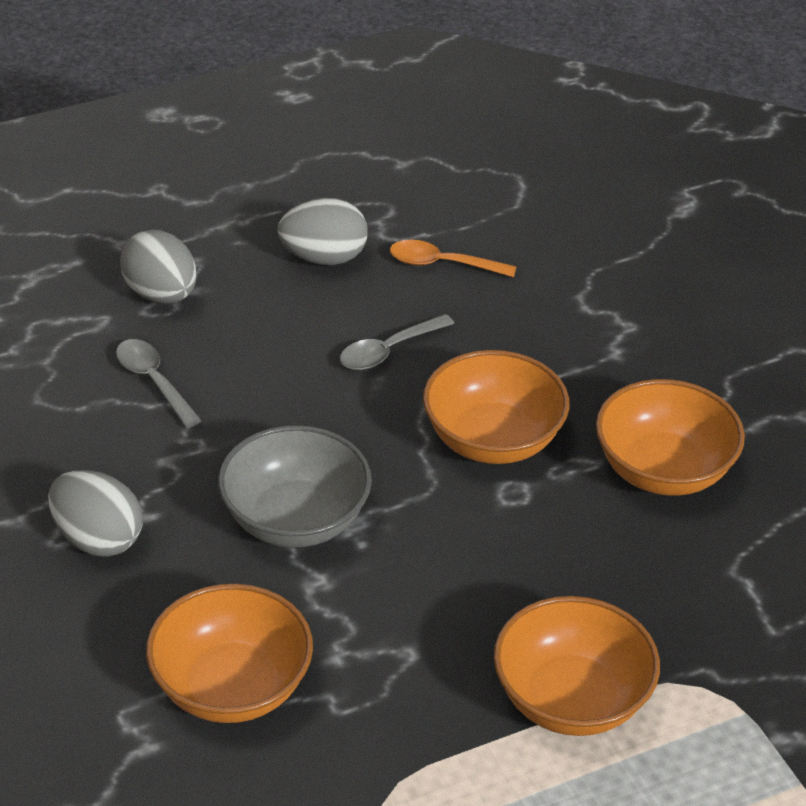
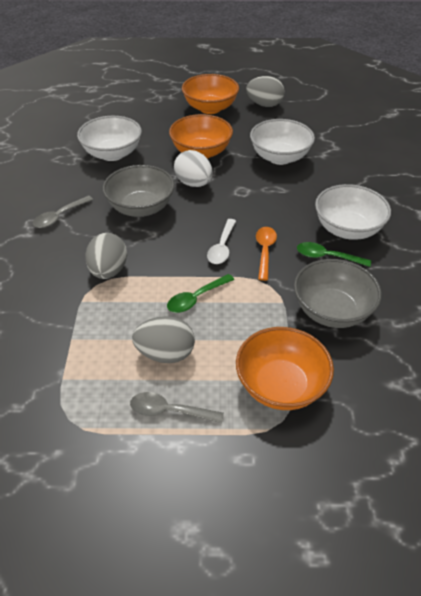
green spoon: 0 -> 2
grey bowl: 1 -> 2
orange bowl: 4 -> 3
white bowl: 0 -> 3
white egg: 0 -> 1
white spoon: 0 -> 1

